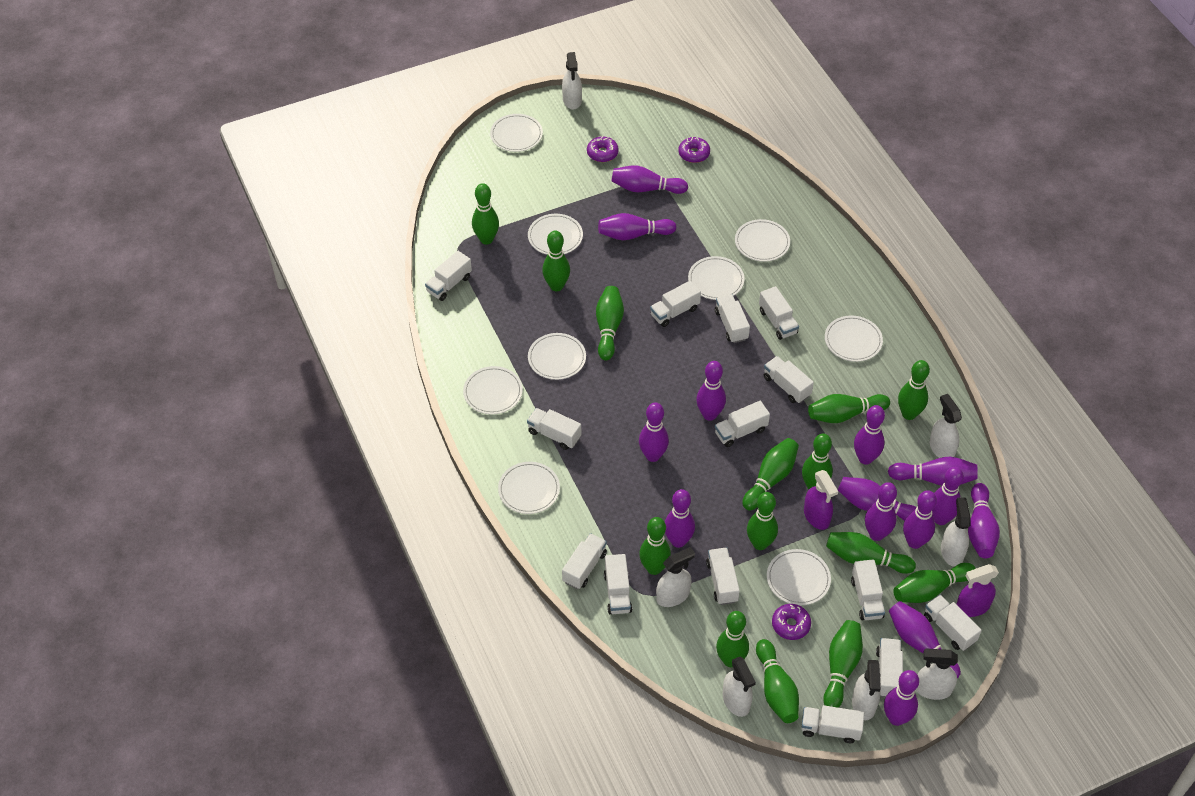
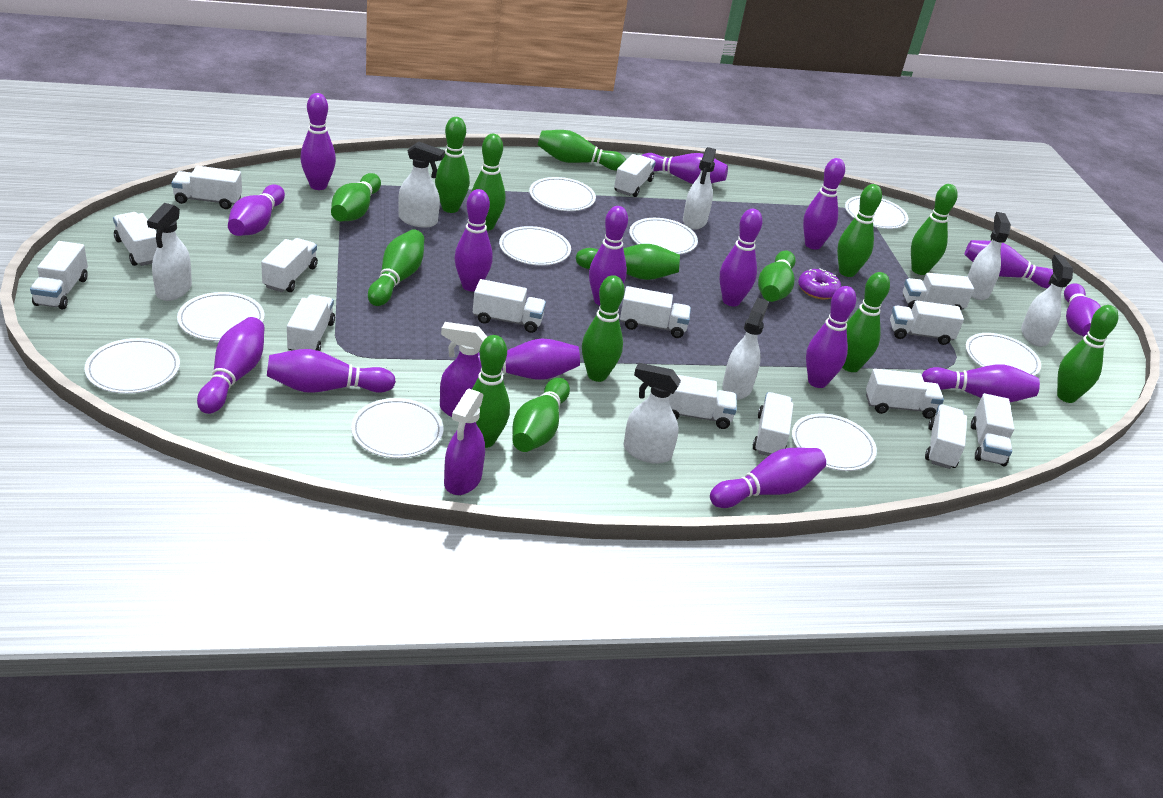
purple bowling pin: 14 -> 15
purple donut: 3 -> 1
white truck: 14 -> 15

